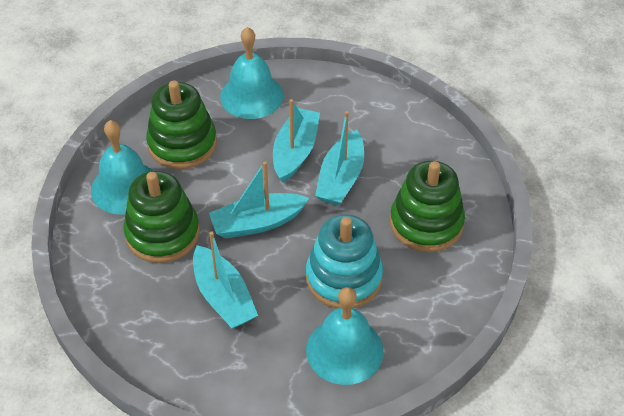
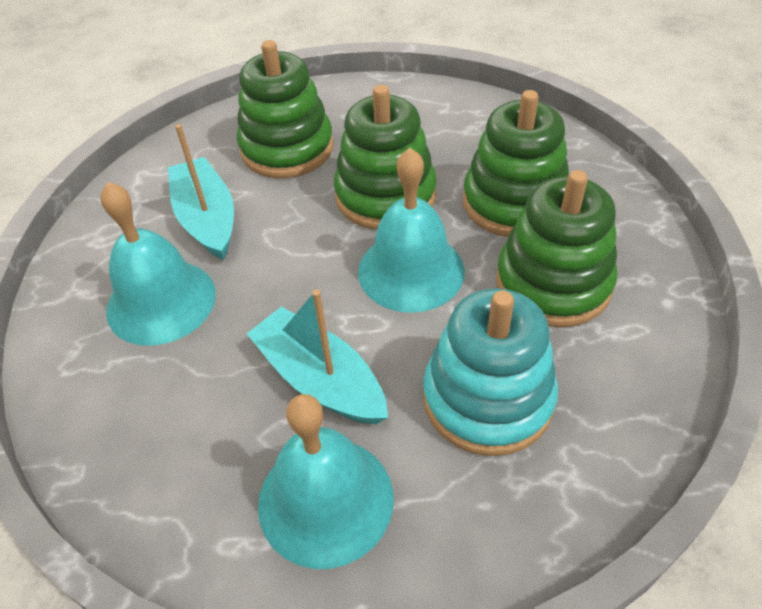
green stacking toy: 3 -> 4
turquoise boat: 4 -> 2

